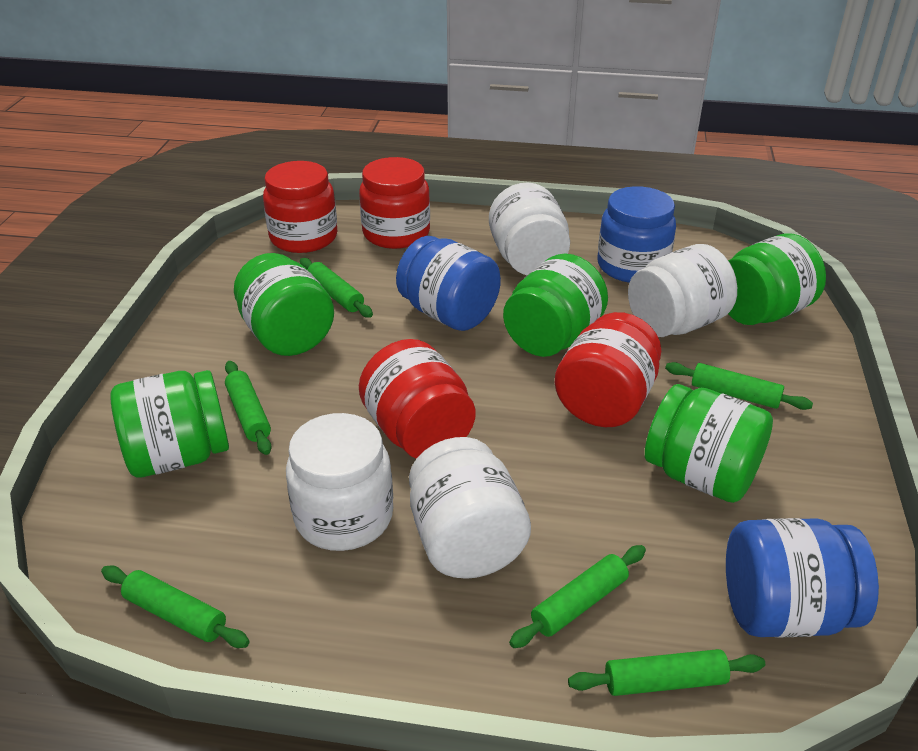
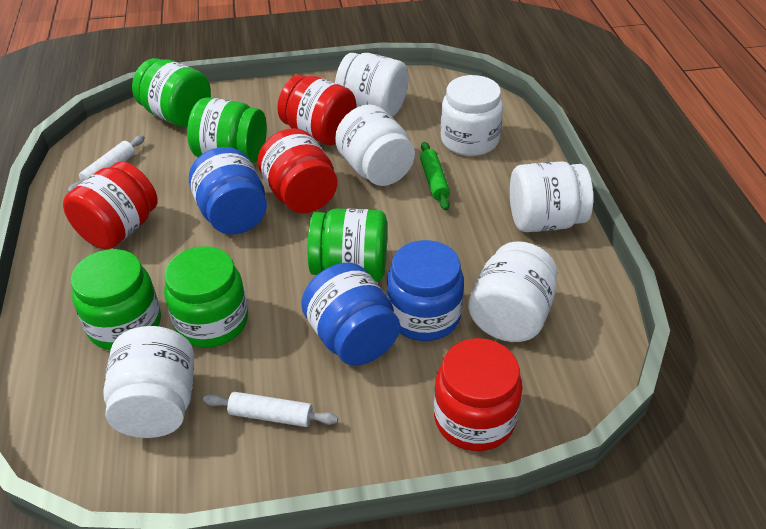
green rolling pin: 6 -> 1
white jar: 4 -> 6
white rolling pin: 0 -> 2

